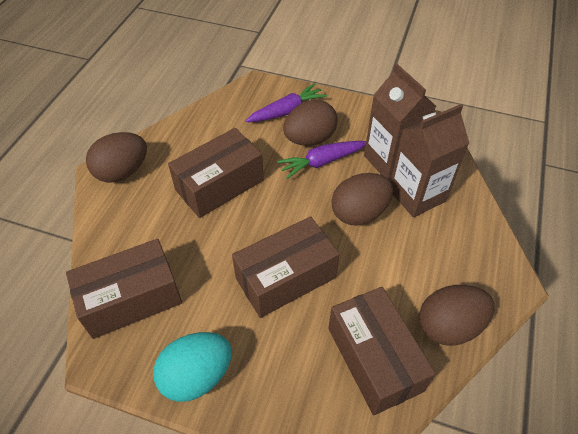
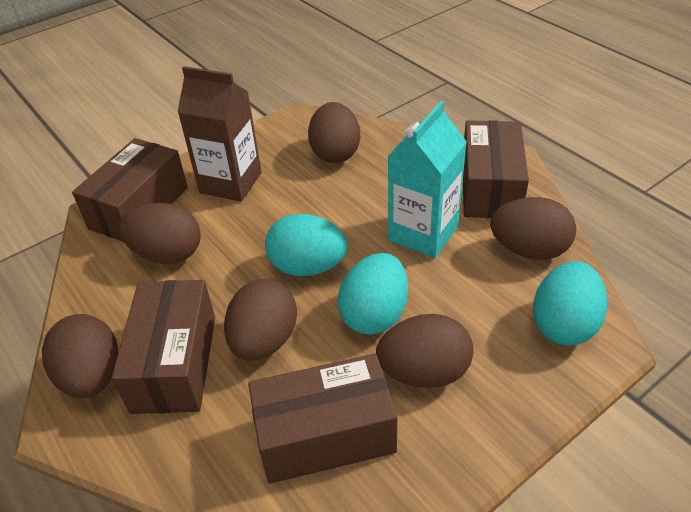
brown carton: 2 -> 1
brown egg: 4 -> 6
purple carrot: 2 -> 0
turquoise carton: 0 -> 1
turquoise egg: 1 -> 3

